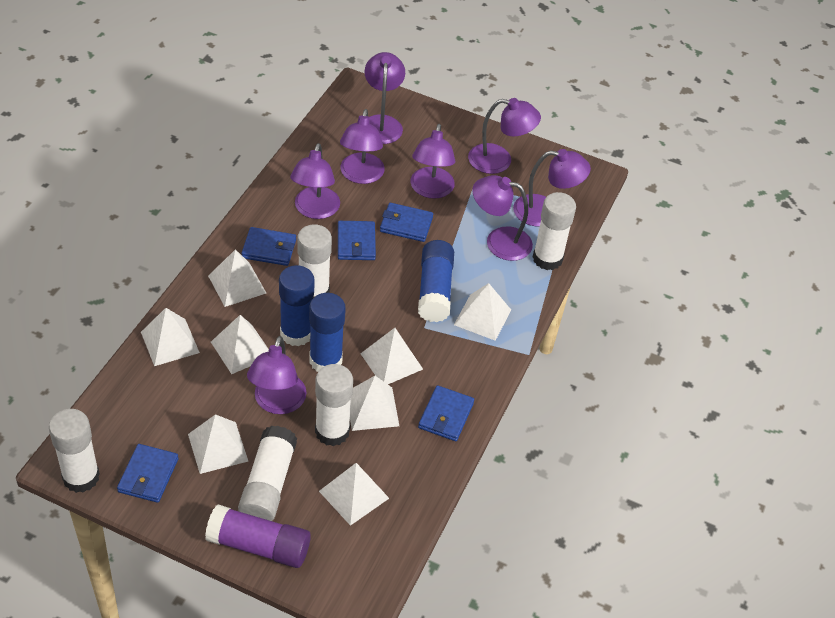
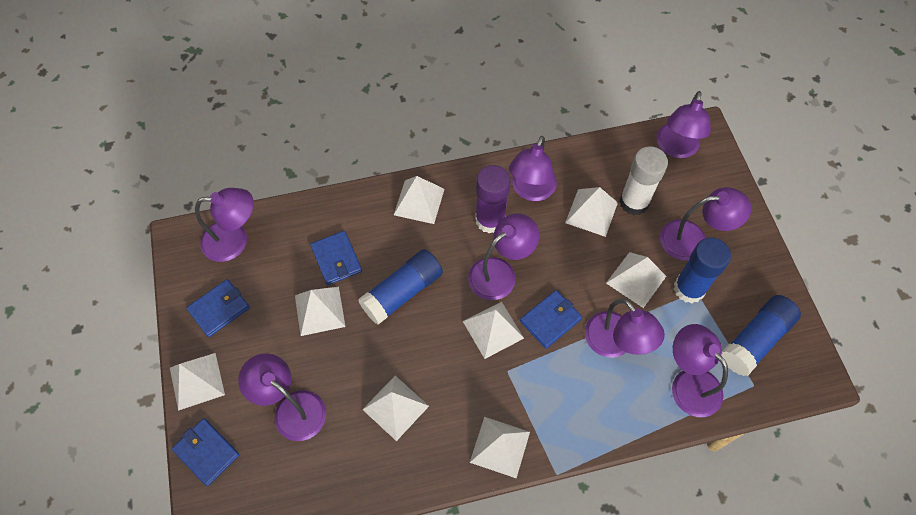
blue wallet: 5 -> 4
white glue stick: 5 -> 1

